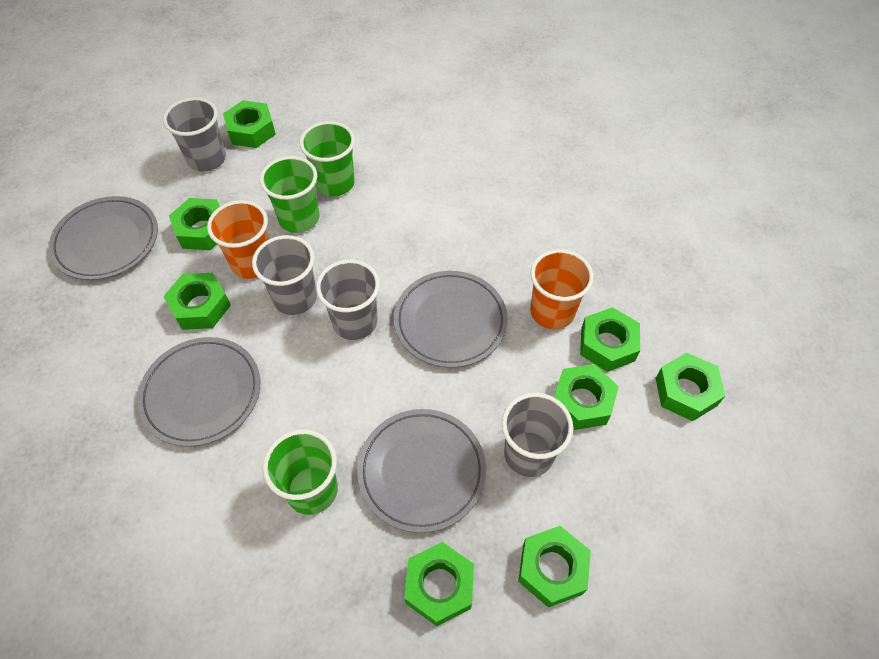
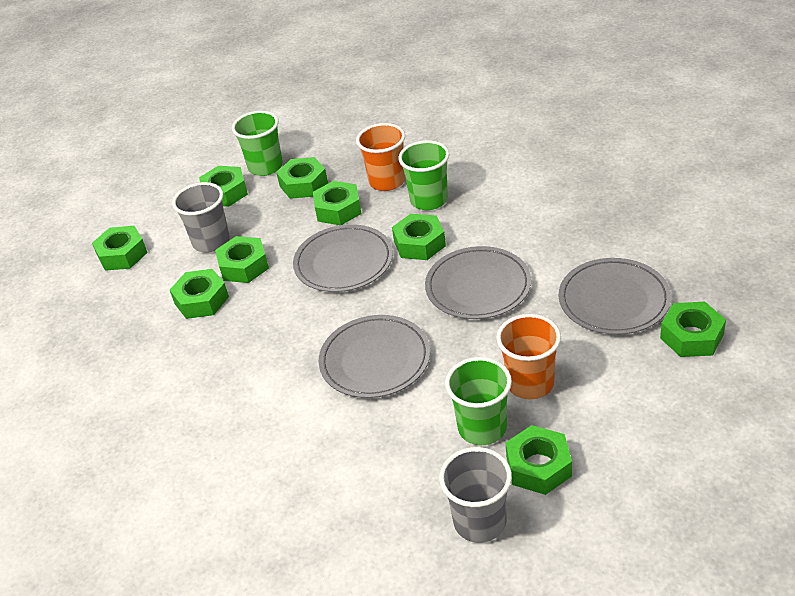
green nut: 8 -> 9
grey cup: 4 -> 2

